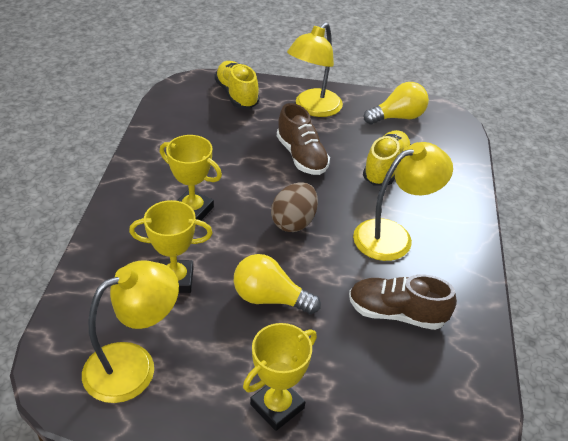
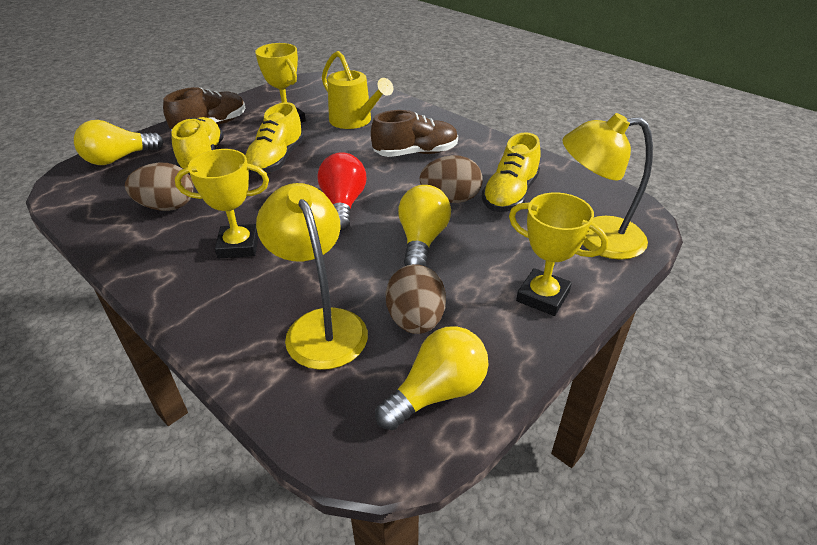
brown egg: 1 -> 3
red light bulb: 0 -> 1
yellow lamp: 3 -> 2
yellow light bulb: 2 -> 3
yellow shoe: 2 -> 3
yellow watering can: 0 -> 1

